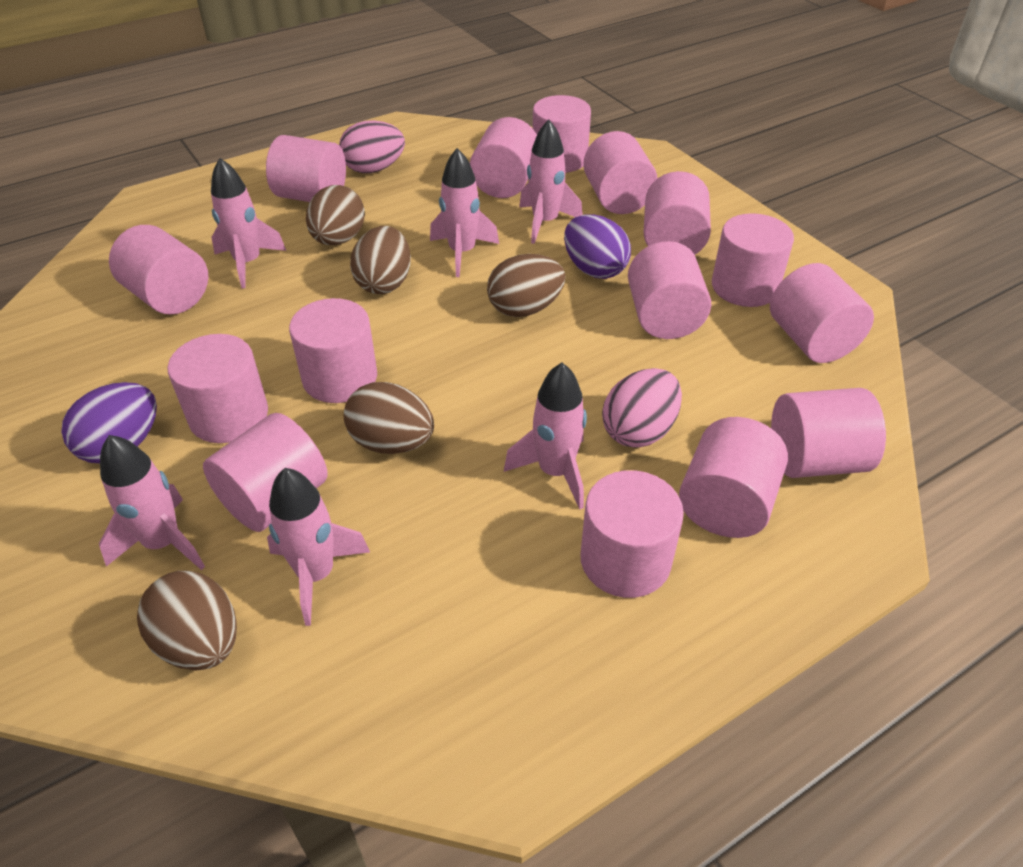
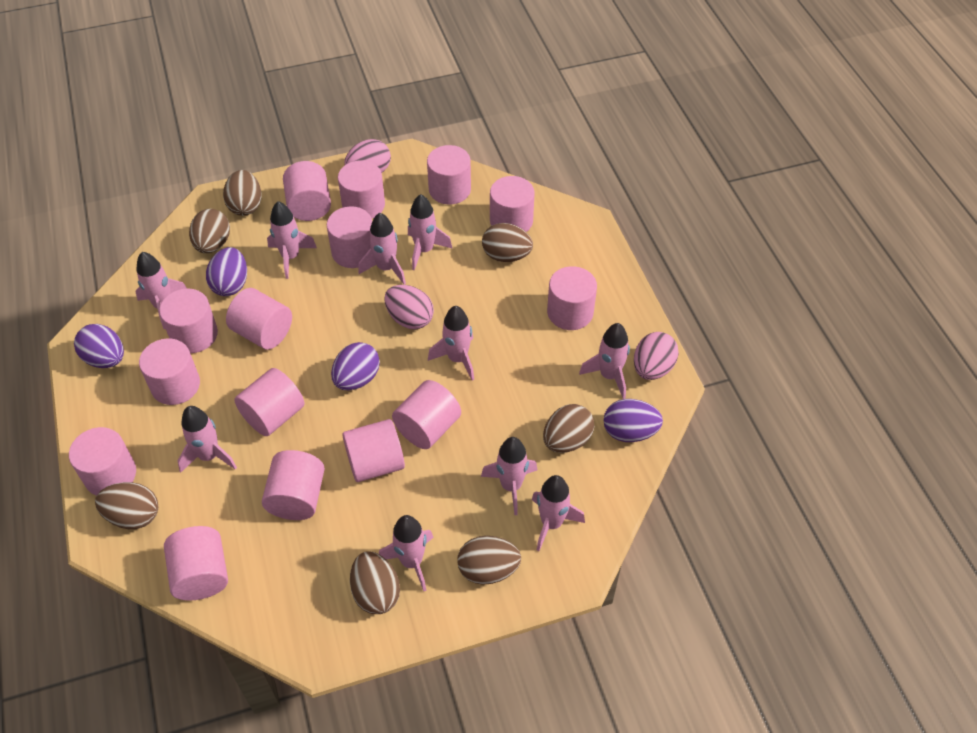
brown egg: 5 -> 7
pink egg: 2 -> 3
pink rocket: 6 -> 10
purple egg: 2 -> 4

